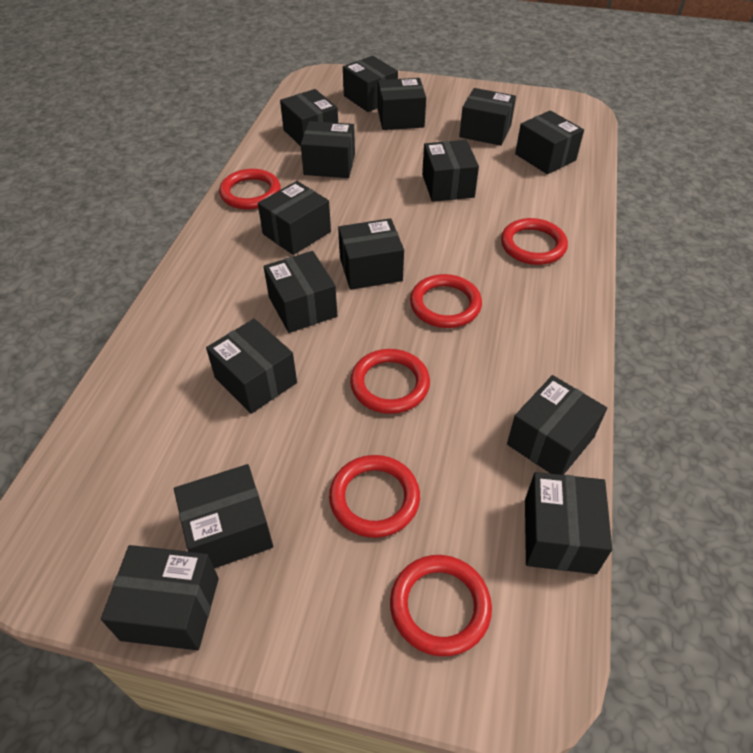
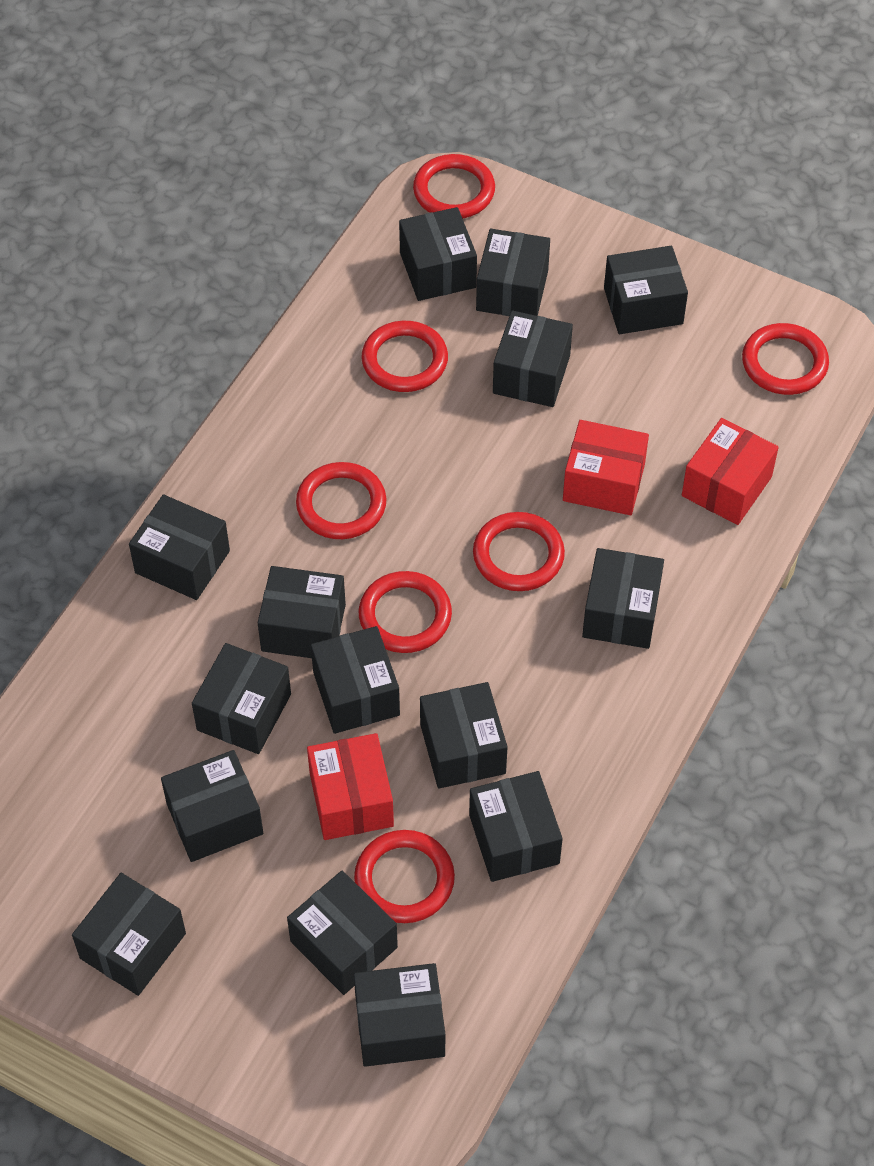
red box: 0 -> 3
red ring: 6 -> 7

